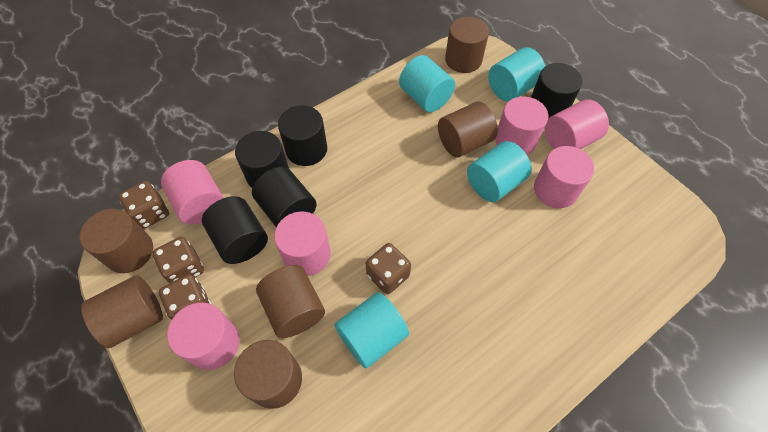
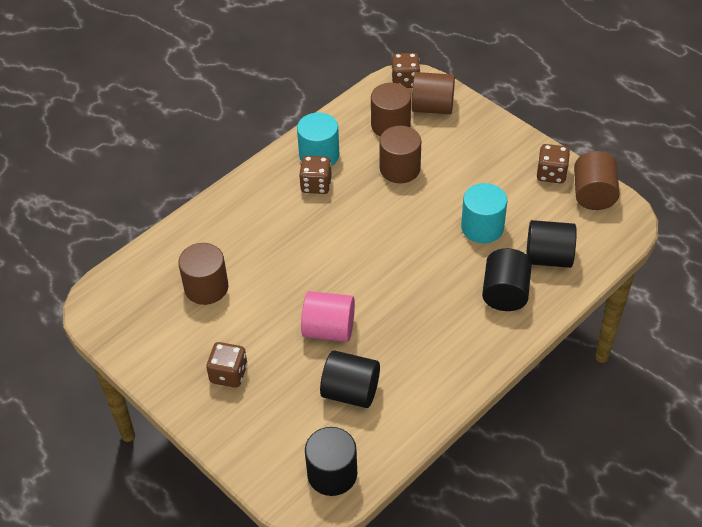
black cylinder: 5 -> 4
brown cylinder: 6 -> 5
pink cylinder: 6 -> 1
turquoise cylinder: 4 -> 2

